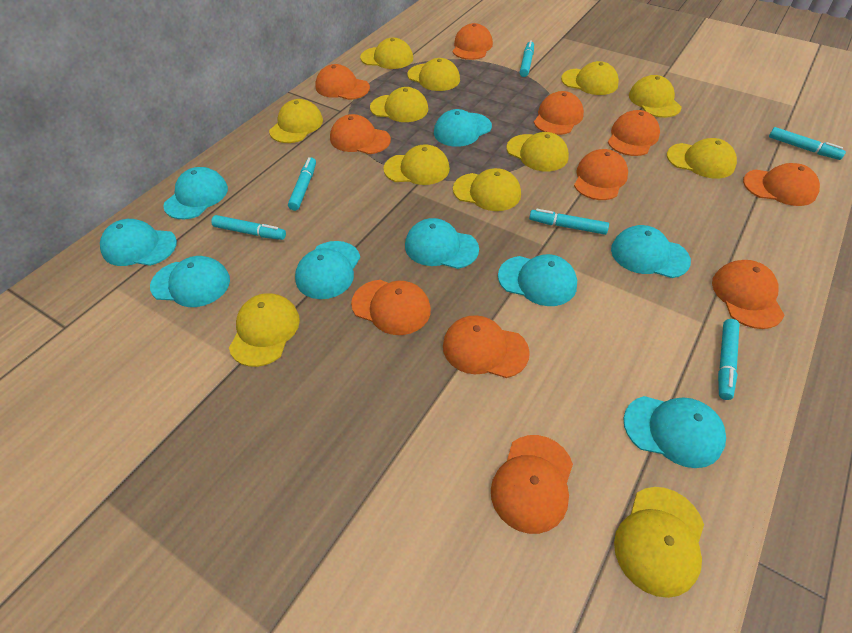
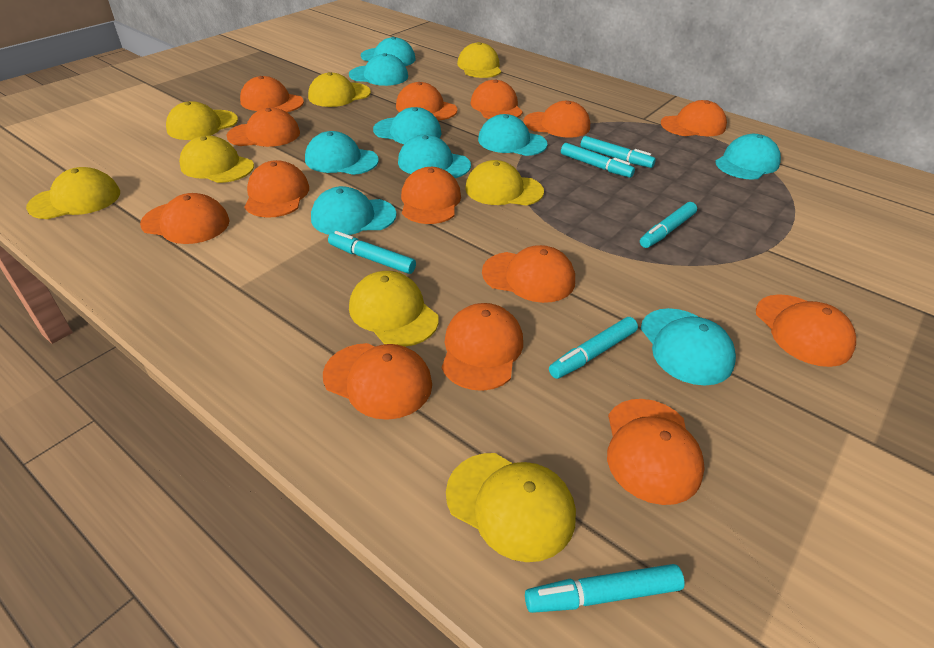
orange cap: 11 -> 14
yellow cap: 12 -> 8

